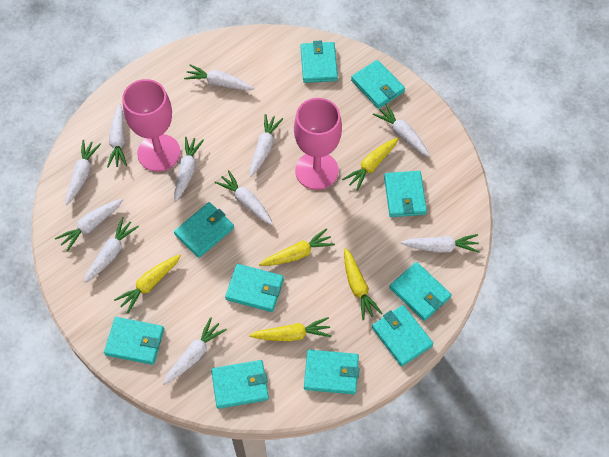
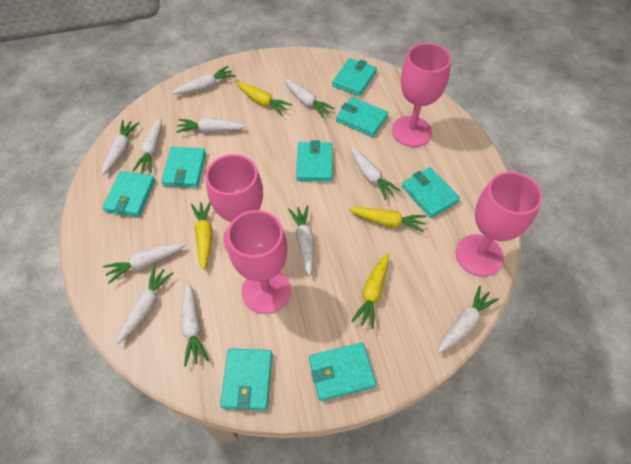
pink goblet: 2 -> 4
turquoise wallet: 10 -> 8
yellow carrot: 5 -> 4

